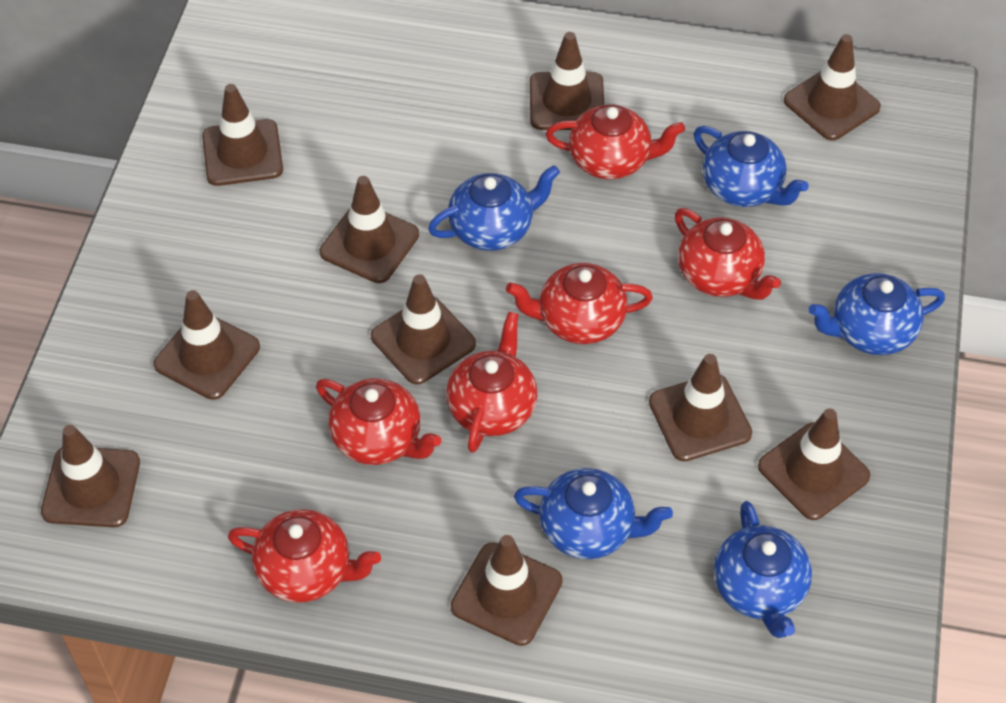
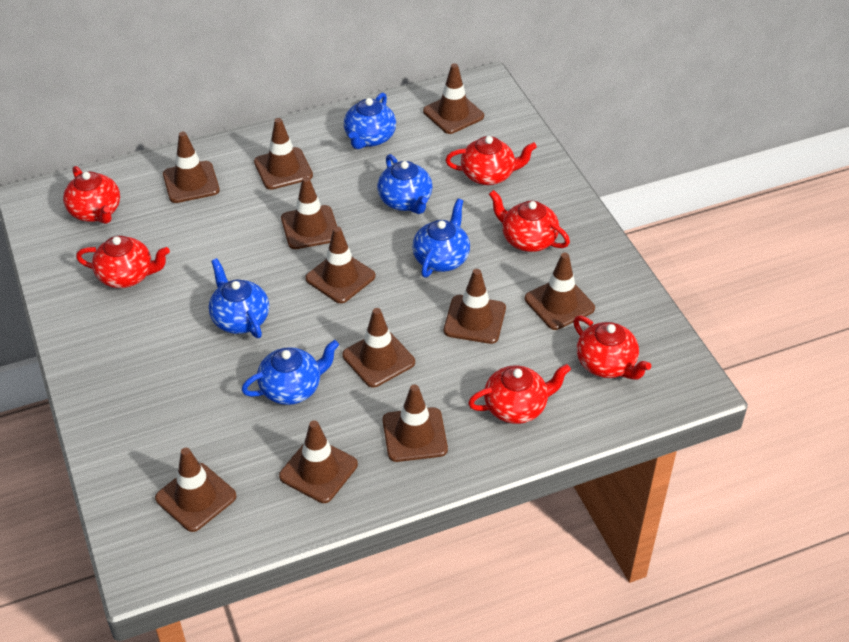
brown traffic cone: 10 -> 11

